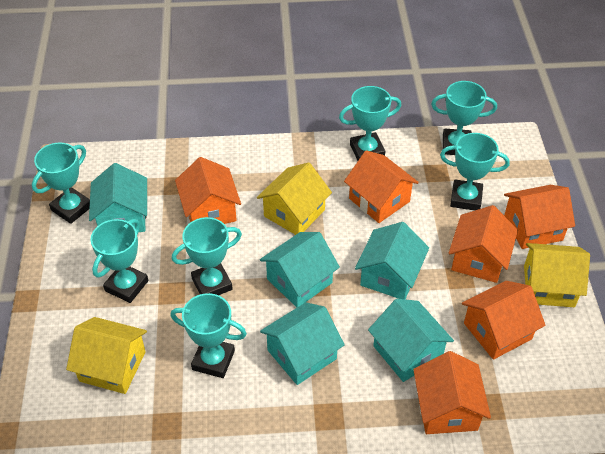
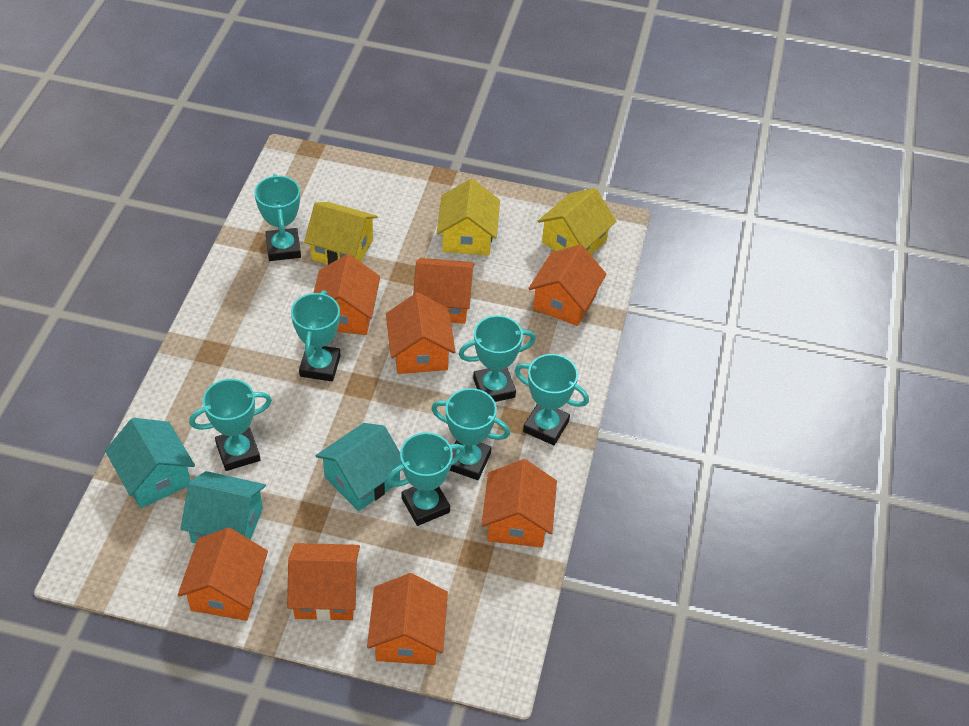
orange house: 6 -> 8
turquoise house: 5 -> 3

